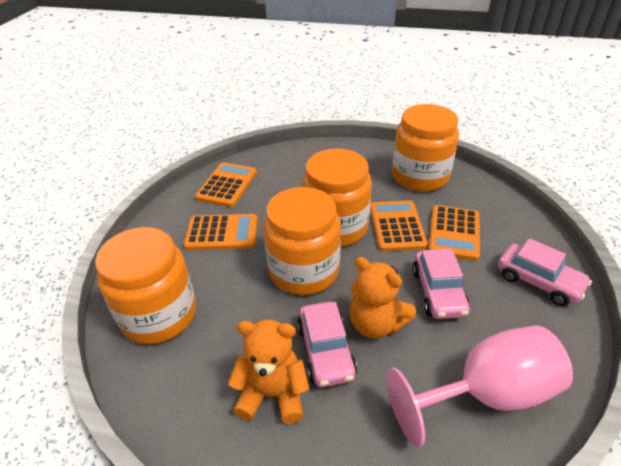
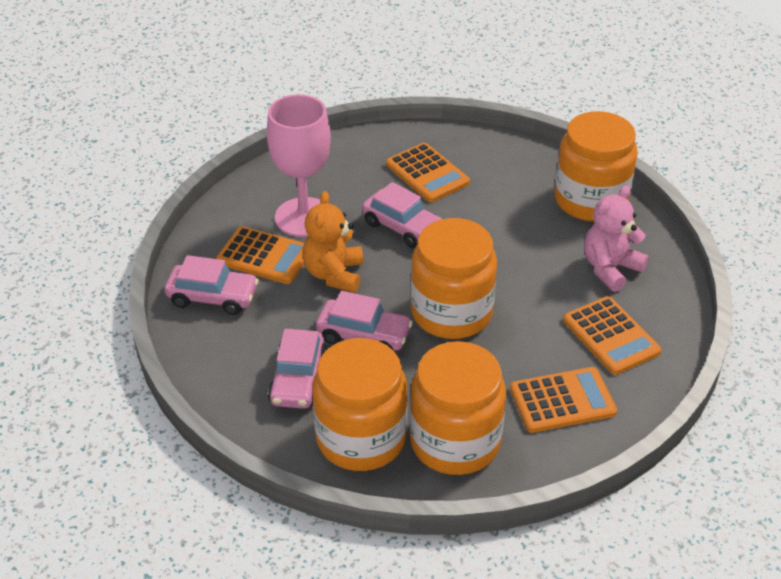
orange teddy bear: 2 -> 1
pink car: 3 -> 4
pink teddy bear: 0 -> 1

